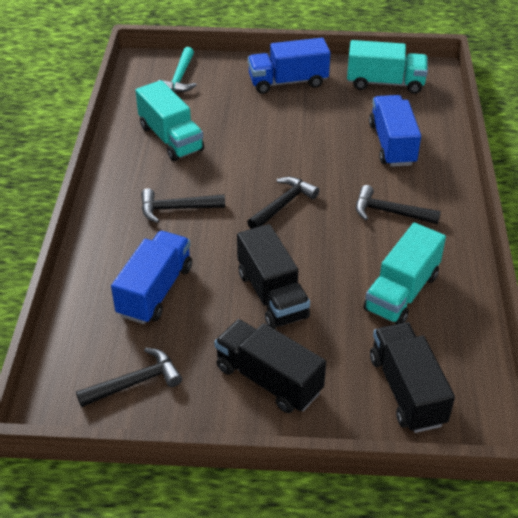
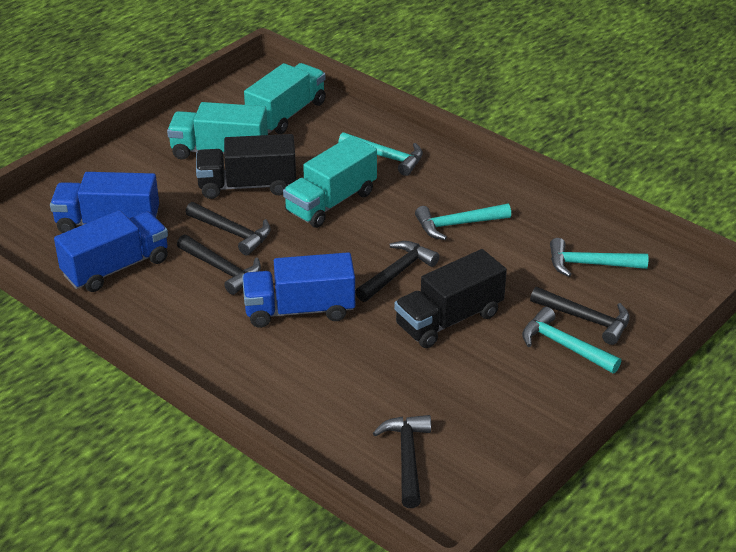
black hammer: 4 -> 5
black truck: 3 -> 2
turquoise hammer: 1 -> 4

